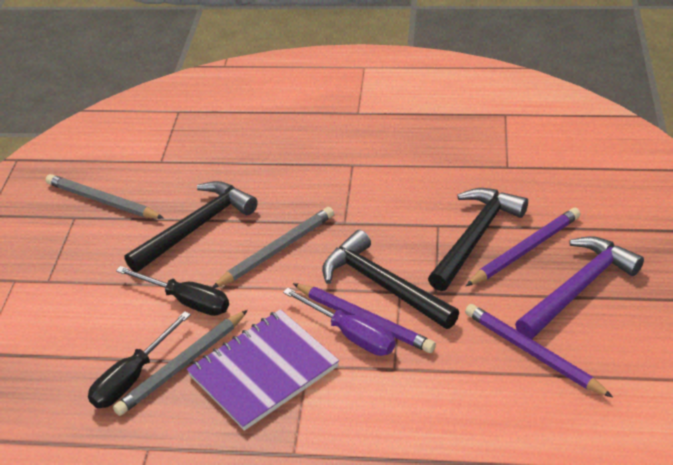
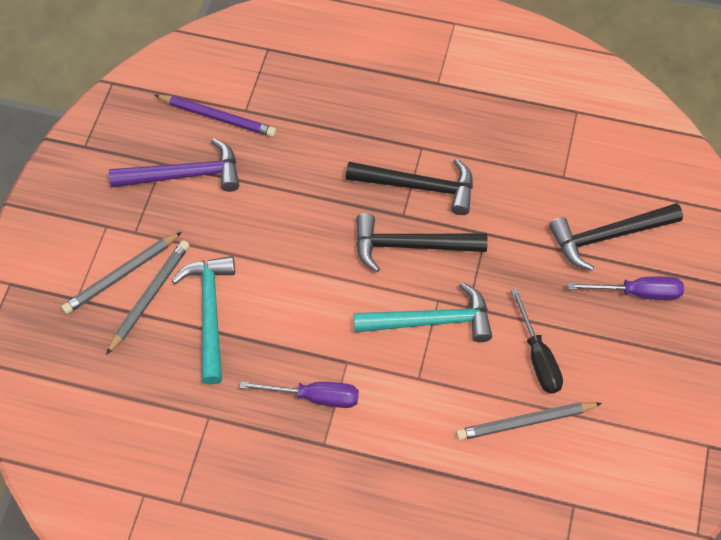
black screwdriver: 2 -> 1
purple notebook: 1 -> 0
purple pencil: 3 -> 1
purple screwdriver: 1 -> 2
turquoise hammer: 0 -> 2

